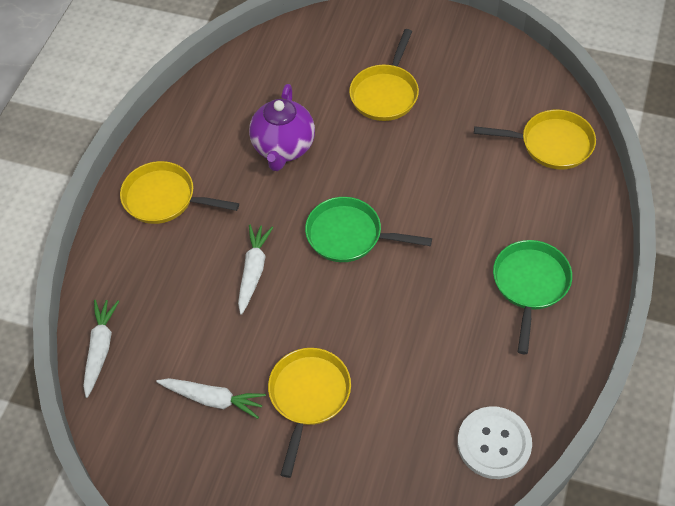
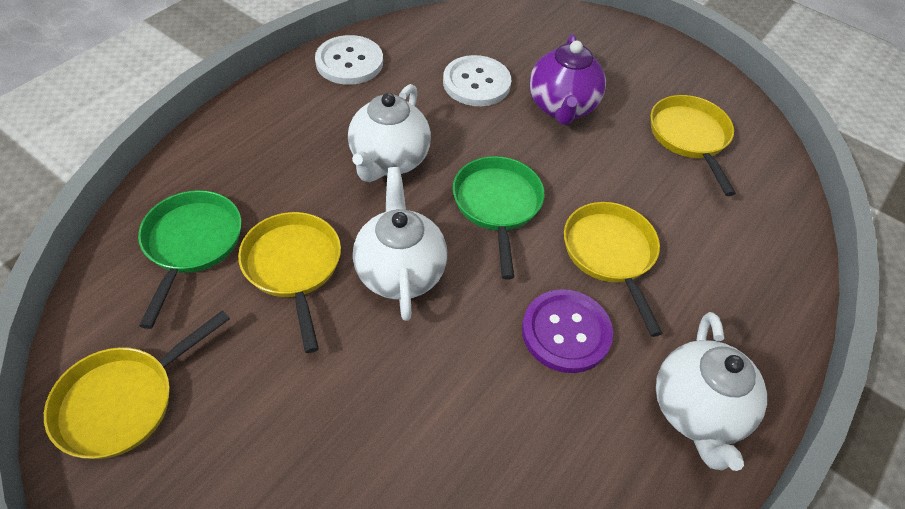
purple button: 0 -> 1
white button: 1 -> 2
white carrot: 3 -> 0
white teapot: 0 -> 3

